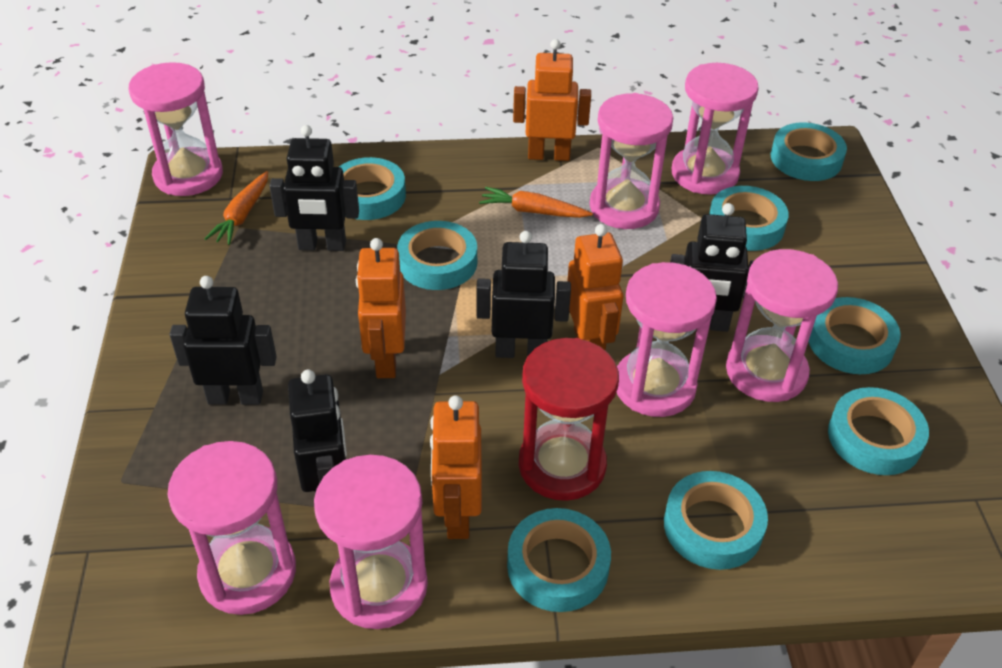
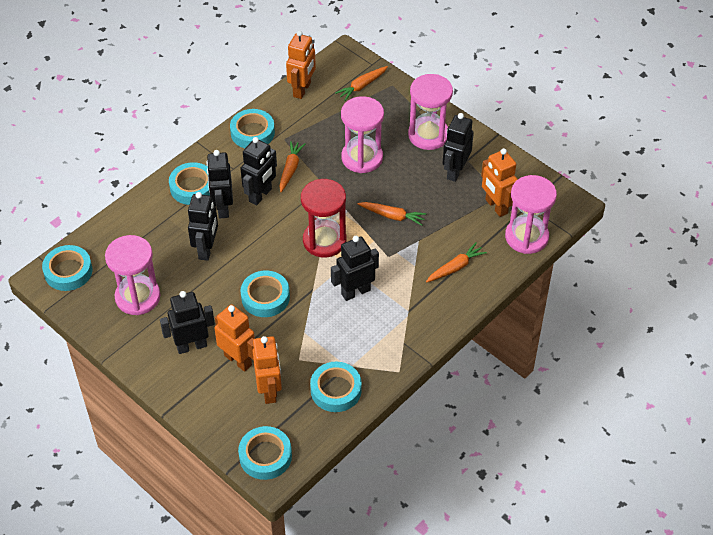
black robot: 5 -> 6
orange carrot: 2 -> 4
pink hourglass: 7 -> 4
turquoise tape: 8 -> 6

